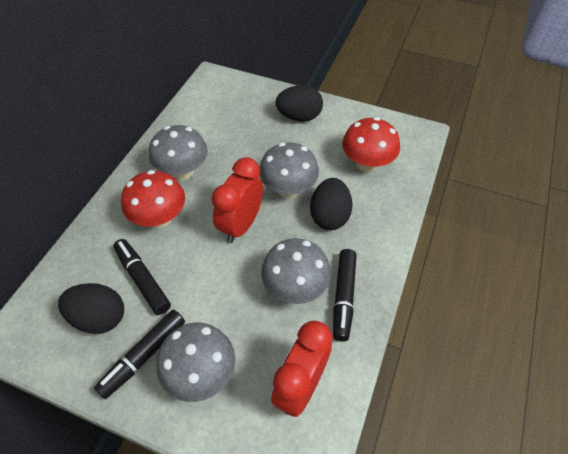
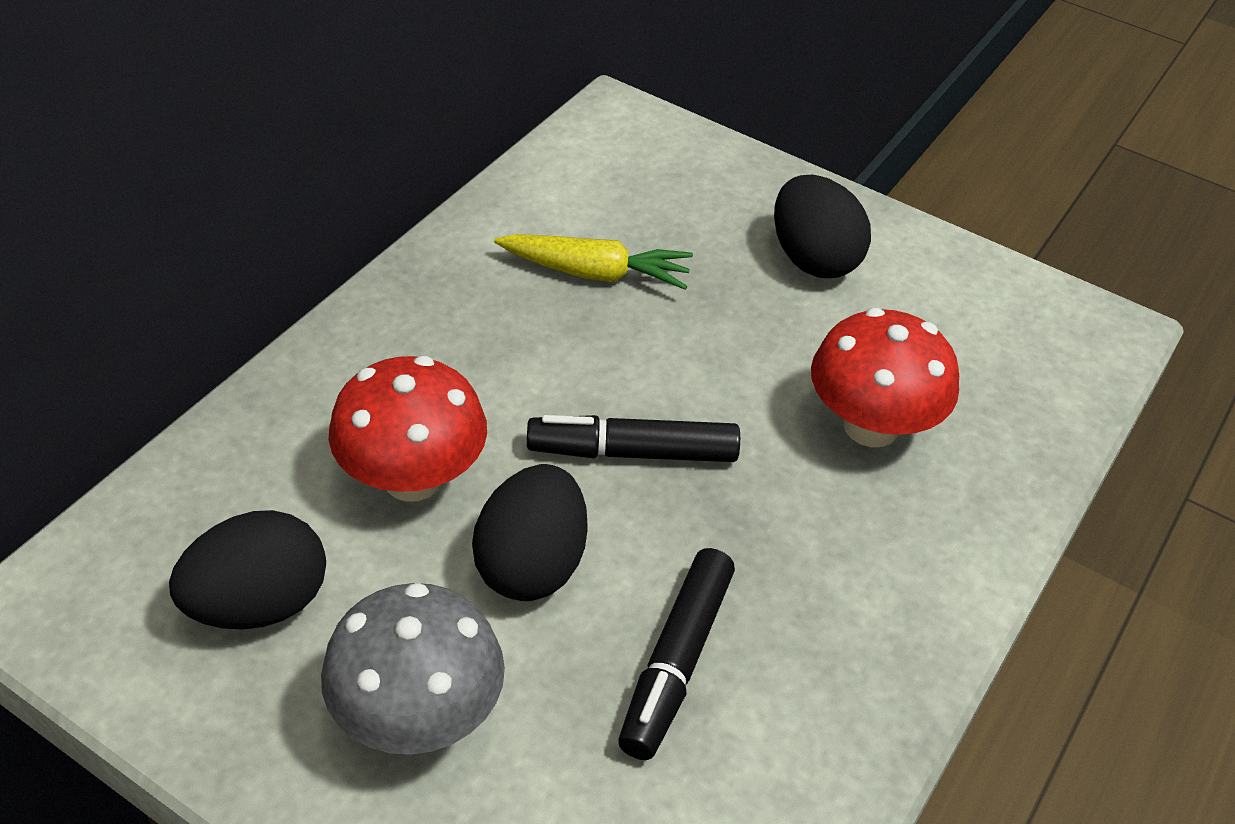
black marker: 3 -> 2
grey mushroom: 4 -> 1
red clock: 2 -> 0
yellow carrot: 0 -> 1

